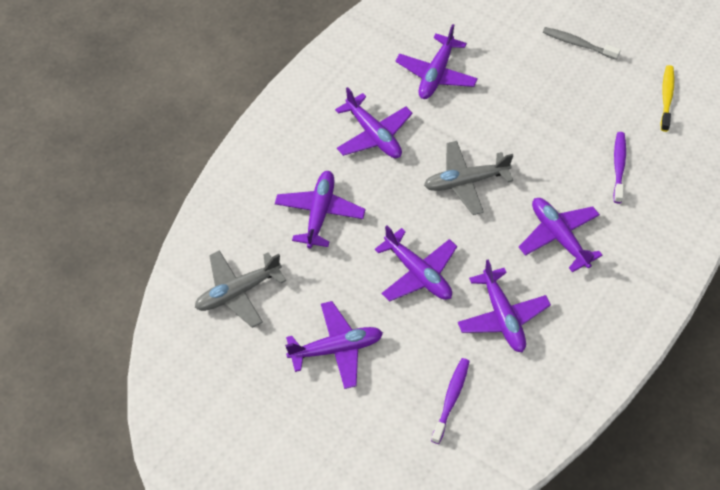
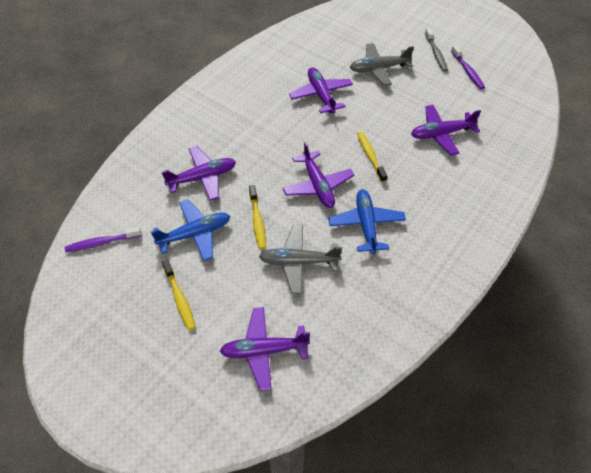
blue plane: 0 -> 2
purple plane: 7 -> 5
yellow toothbrush: 1 -> 3

